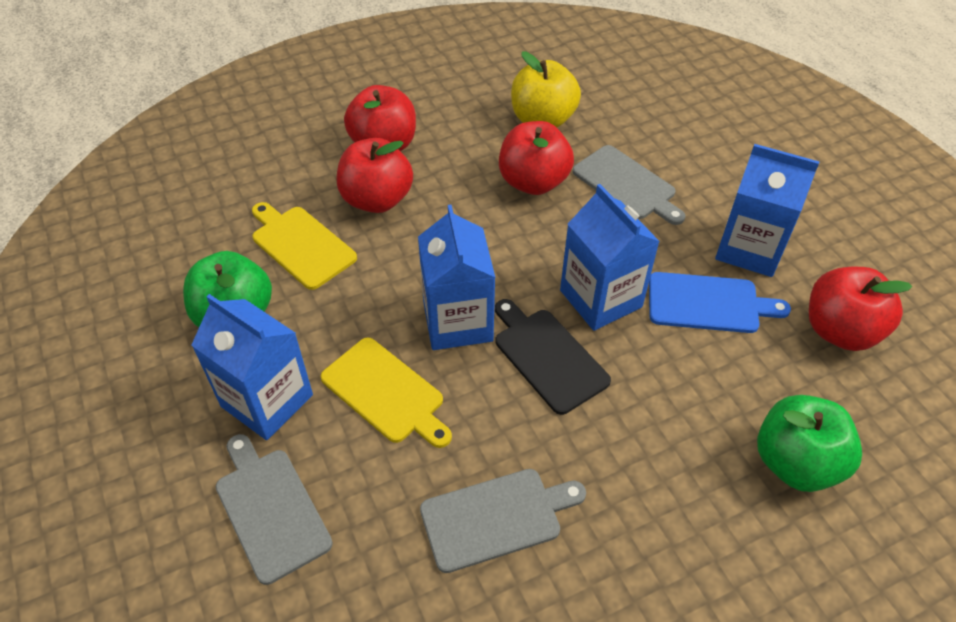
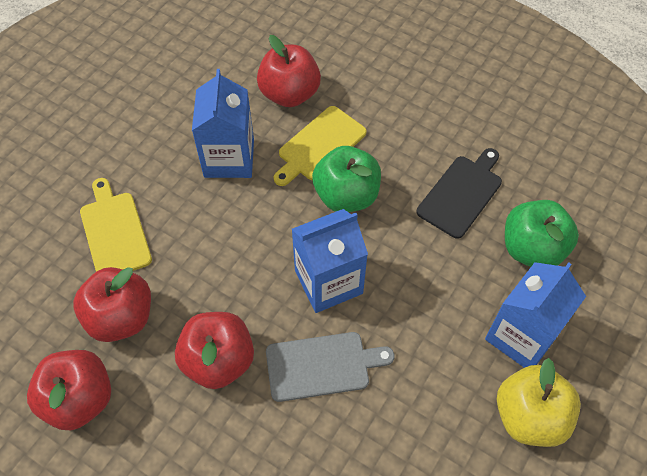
blue carton: 4 -> 3
blue cutting board: 1 -> 0
grey cutting board: 3 -> 1

